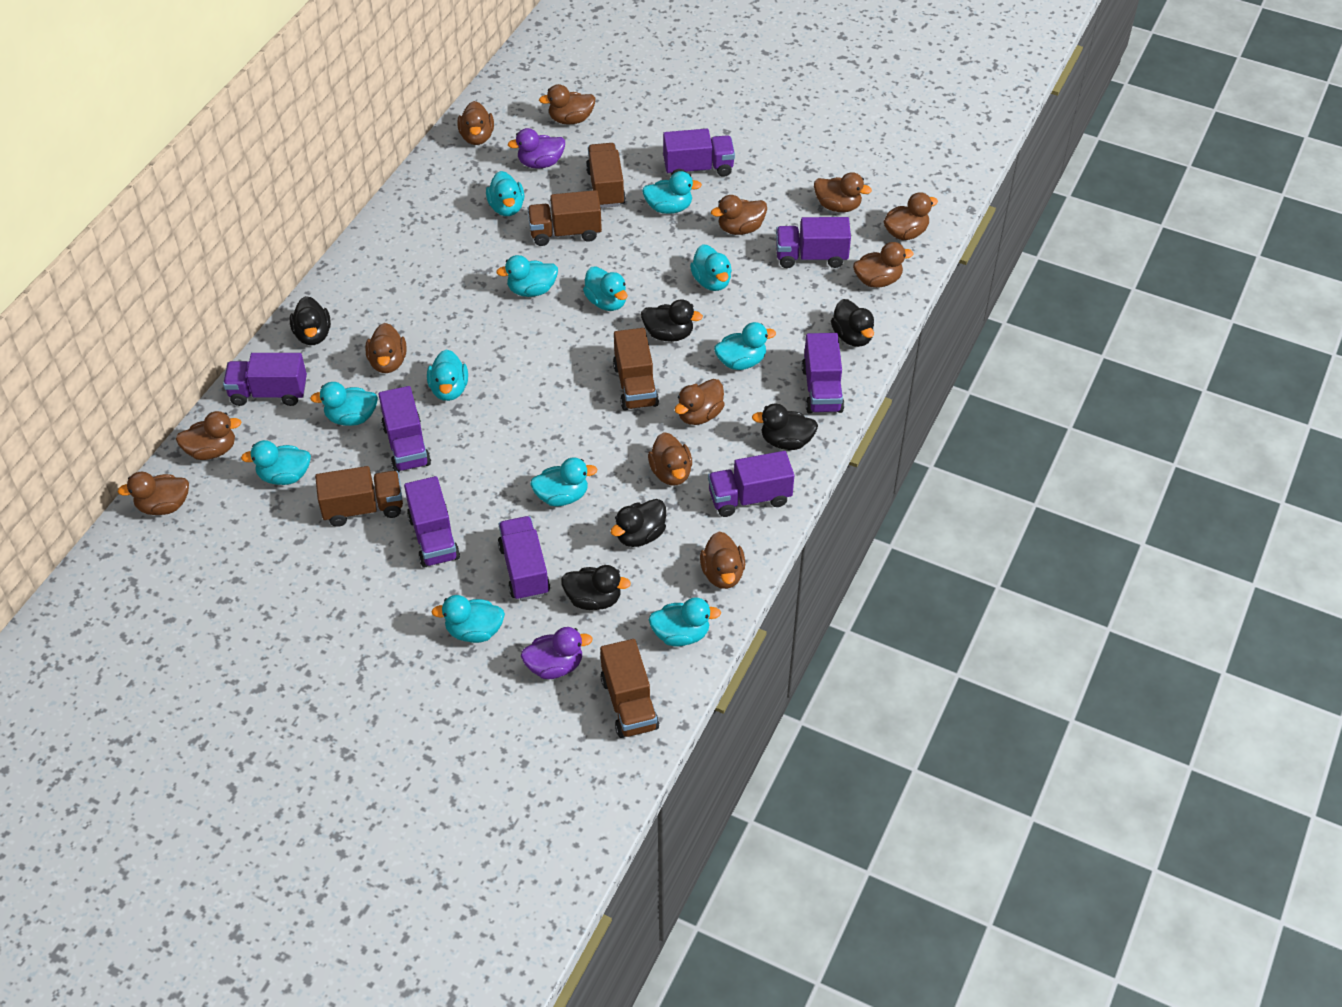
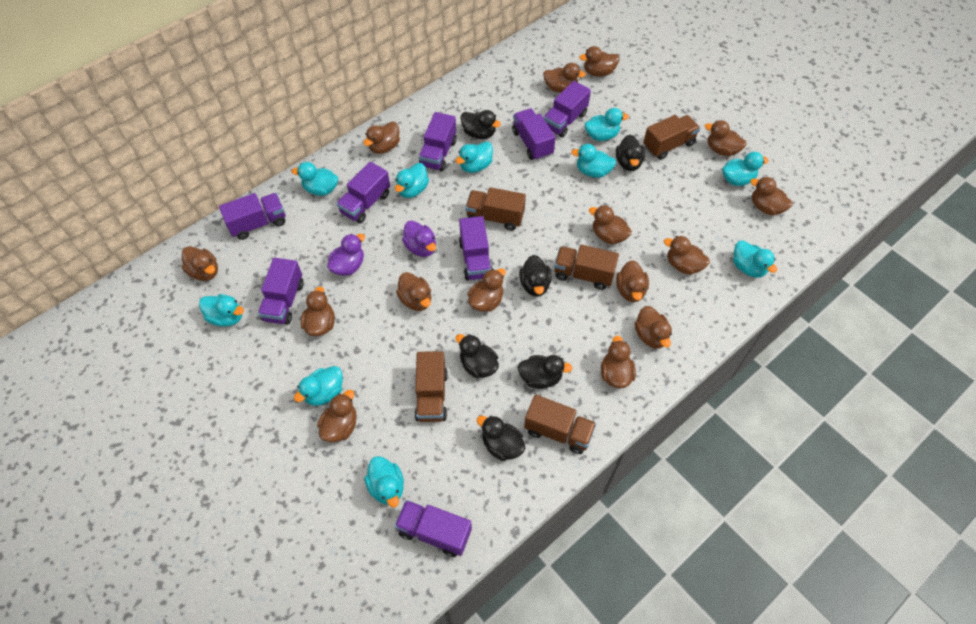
brown duck: 12 -> 15
turquoise duck: 12 -> 10

